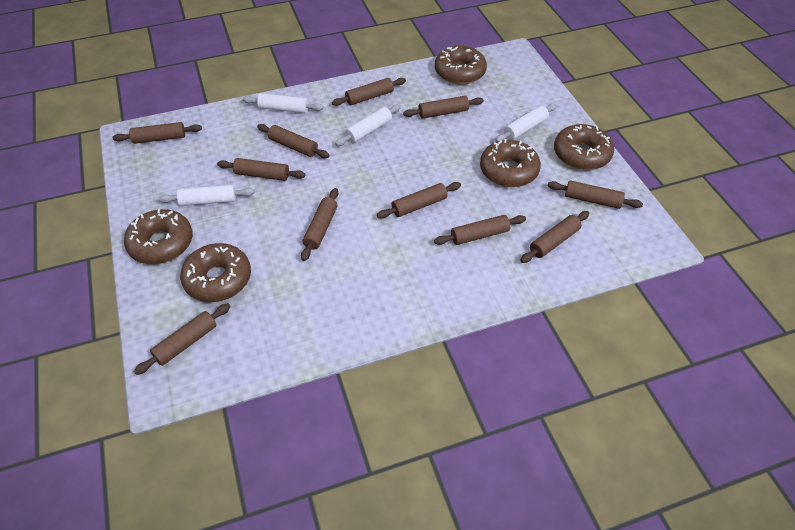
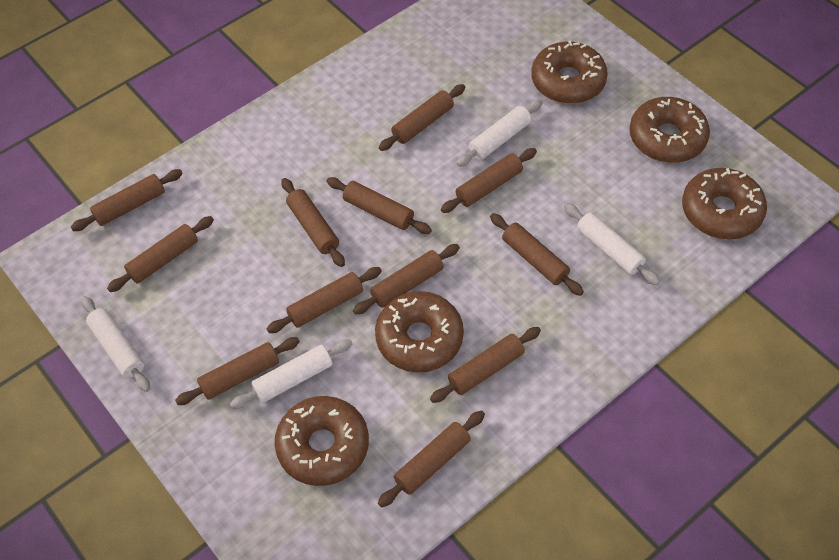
brown rolling pin: 11 -> 12

